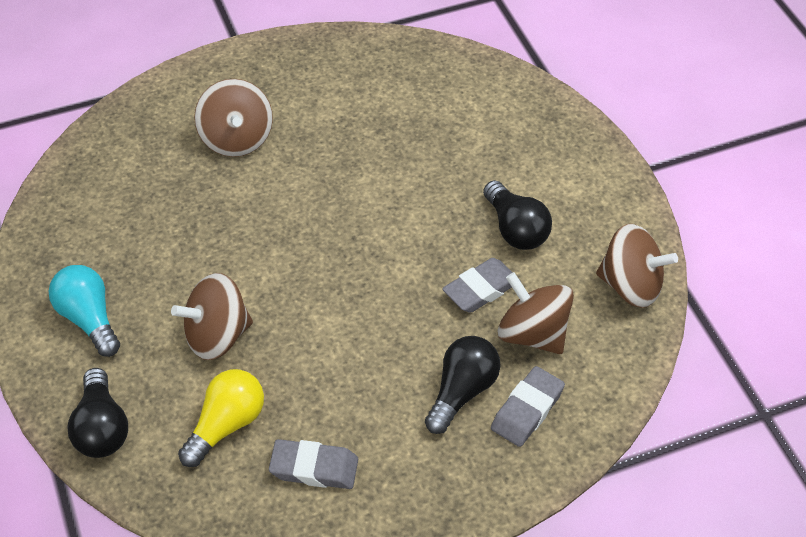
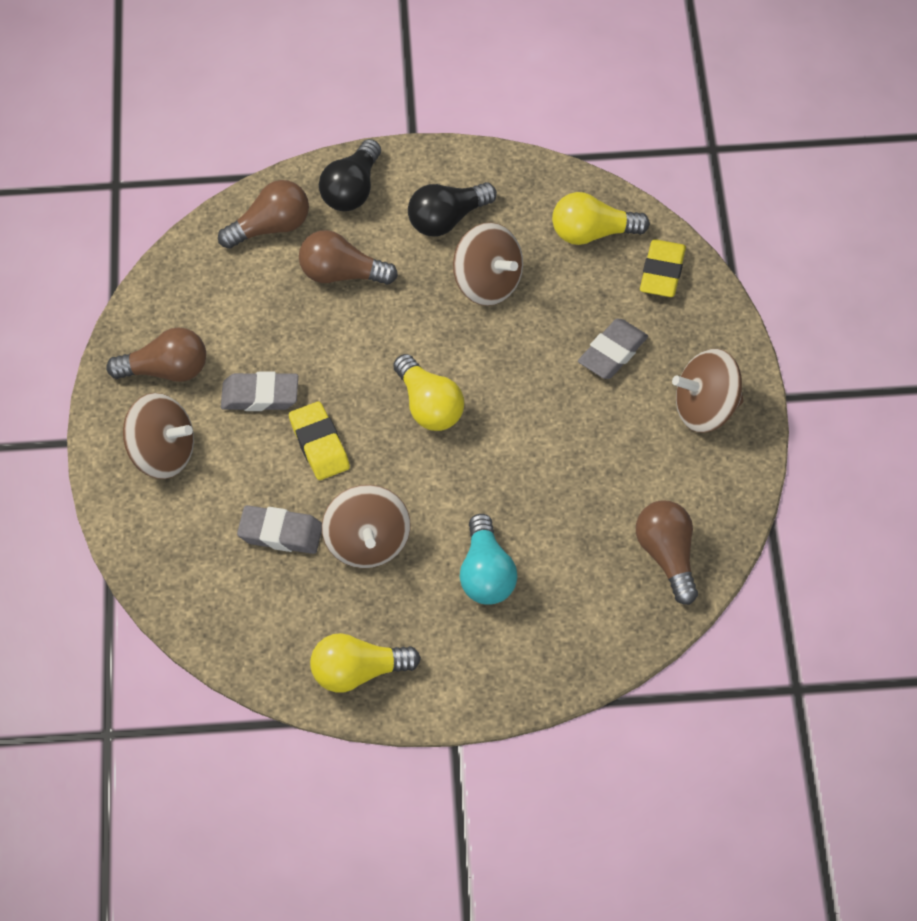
black light bulb: 3 -> 2
brown light bulb: 0 -> 4
yellow eraser: 0 -> 2
yellow light bulb: 1 -> 3

